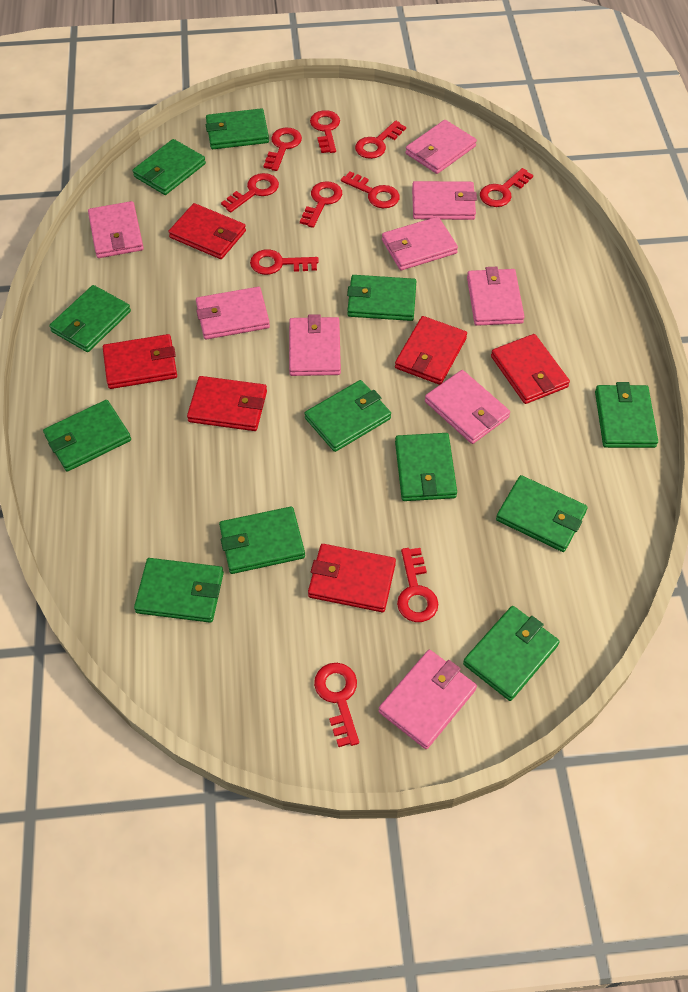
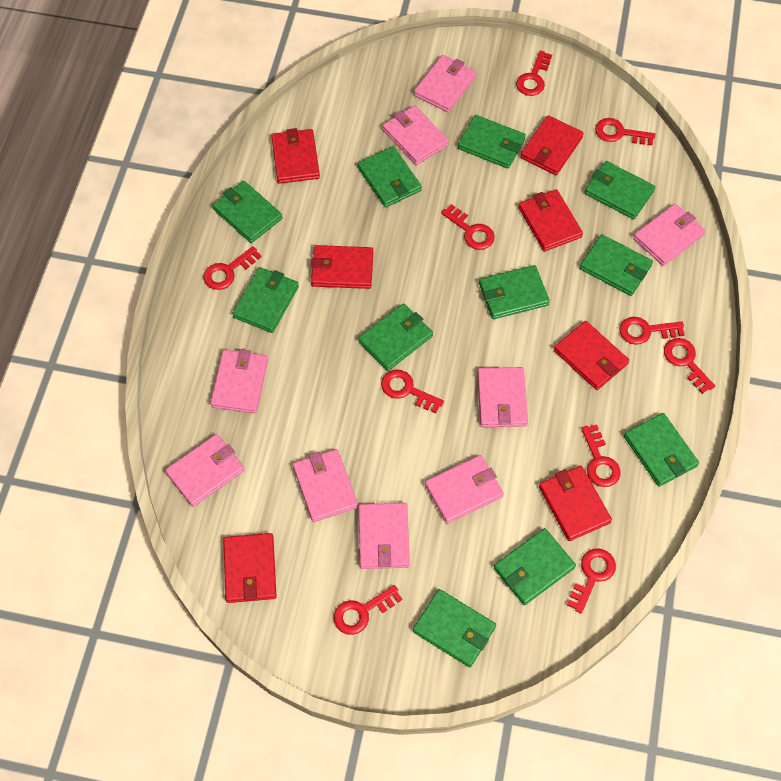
green wallet: 12 -> 11
red wallet: 6 -> 7

